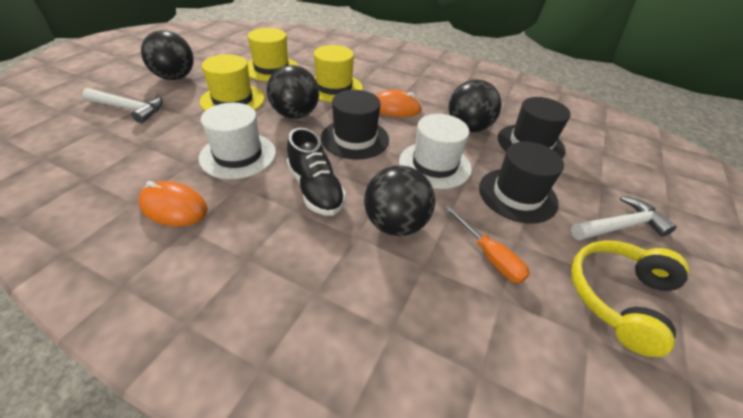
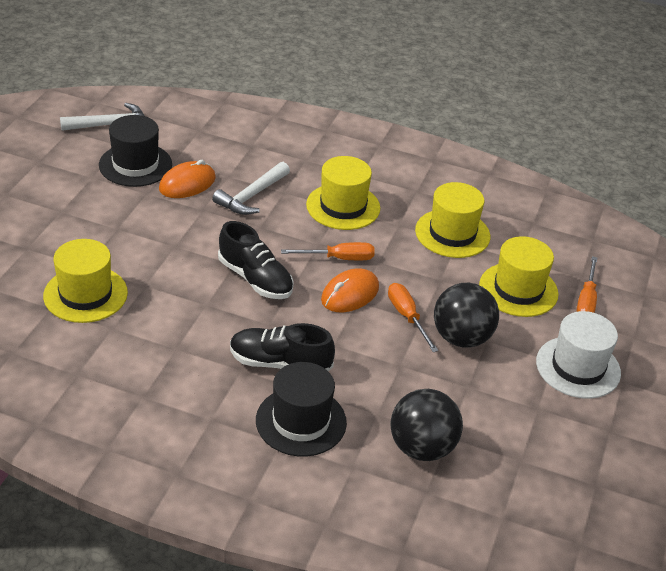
black ball: 4 -> 2
black hat: 3 -> 2
black shoe: 1 -> 2
orange screwdriver: 1 -> 3
white hat: 2 -> 1
yellow hat: 3 -> 4
yellow headphones: 1 -> 0

